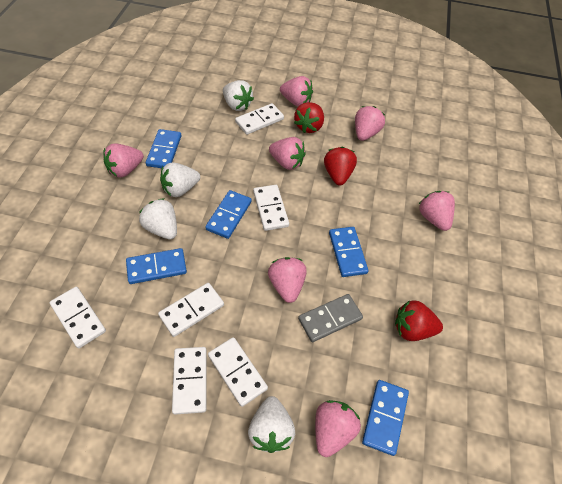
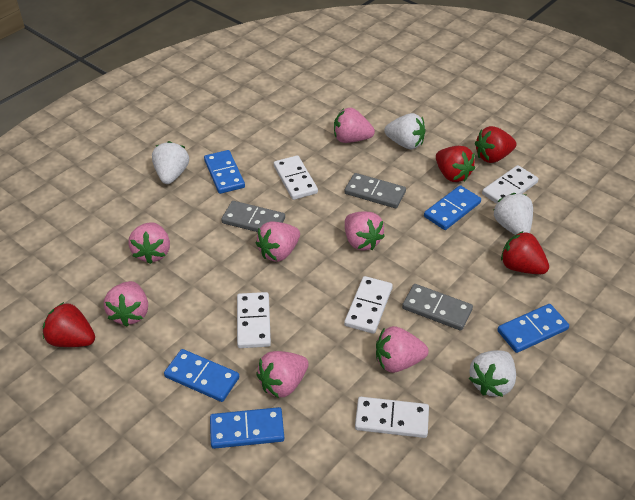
grey domino: 1 -> 3
red strawberry: 3 -> 4
white domino: 6 -> 5

